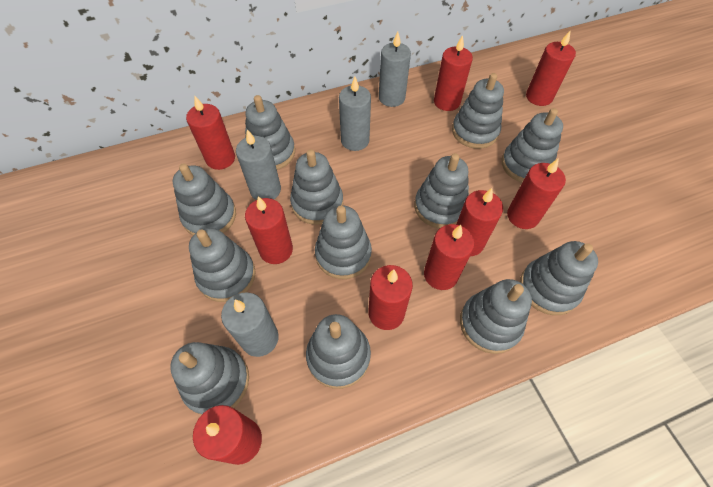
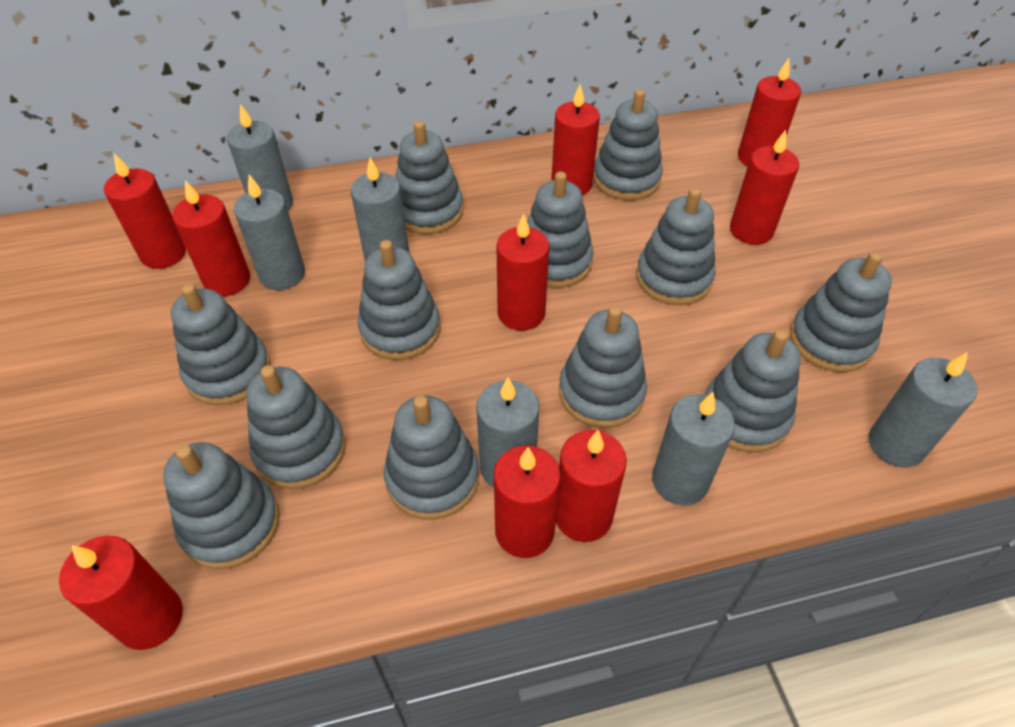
grey candle: 4 -> 6

